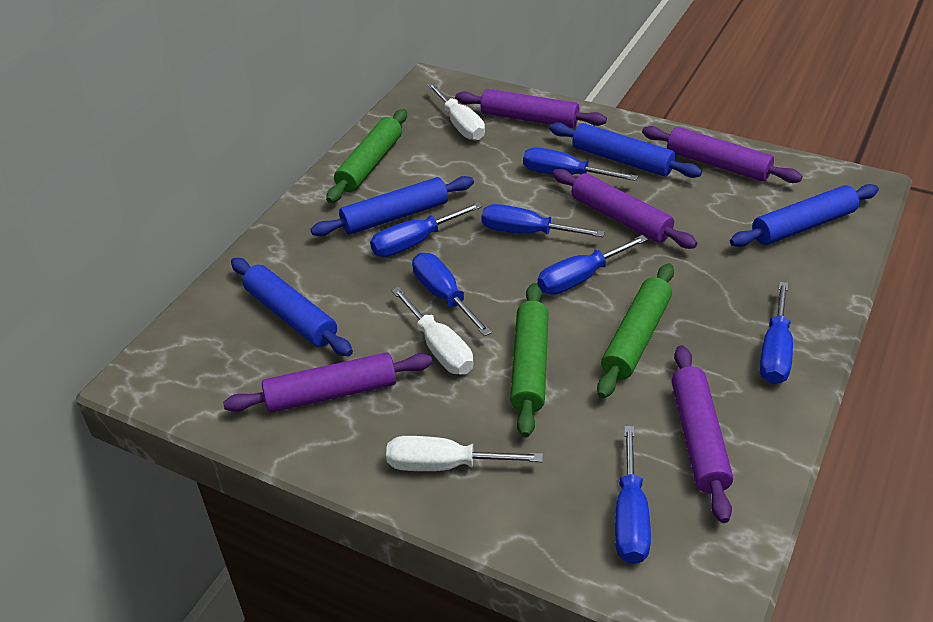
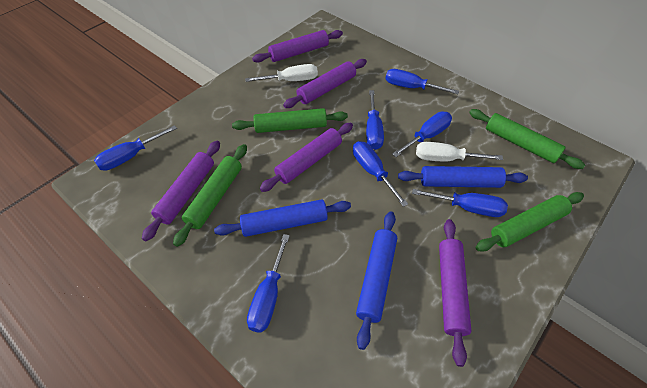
blue rolling pin: 4 -> 3
green rolling pin: 3 -> 4
white screwdriver: 3 -> 2

